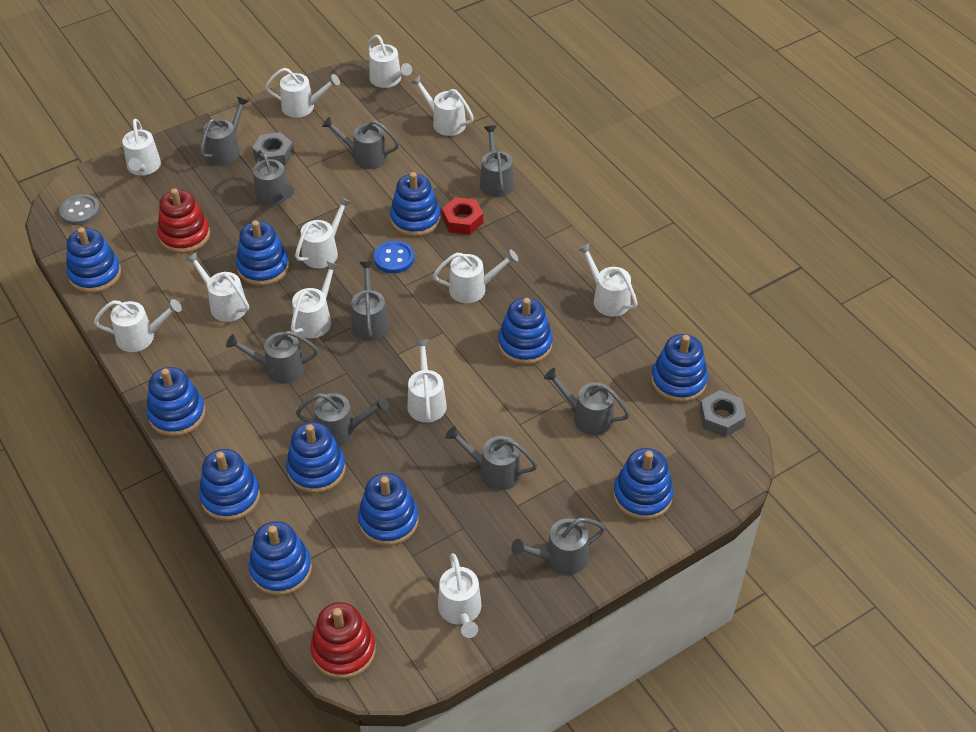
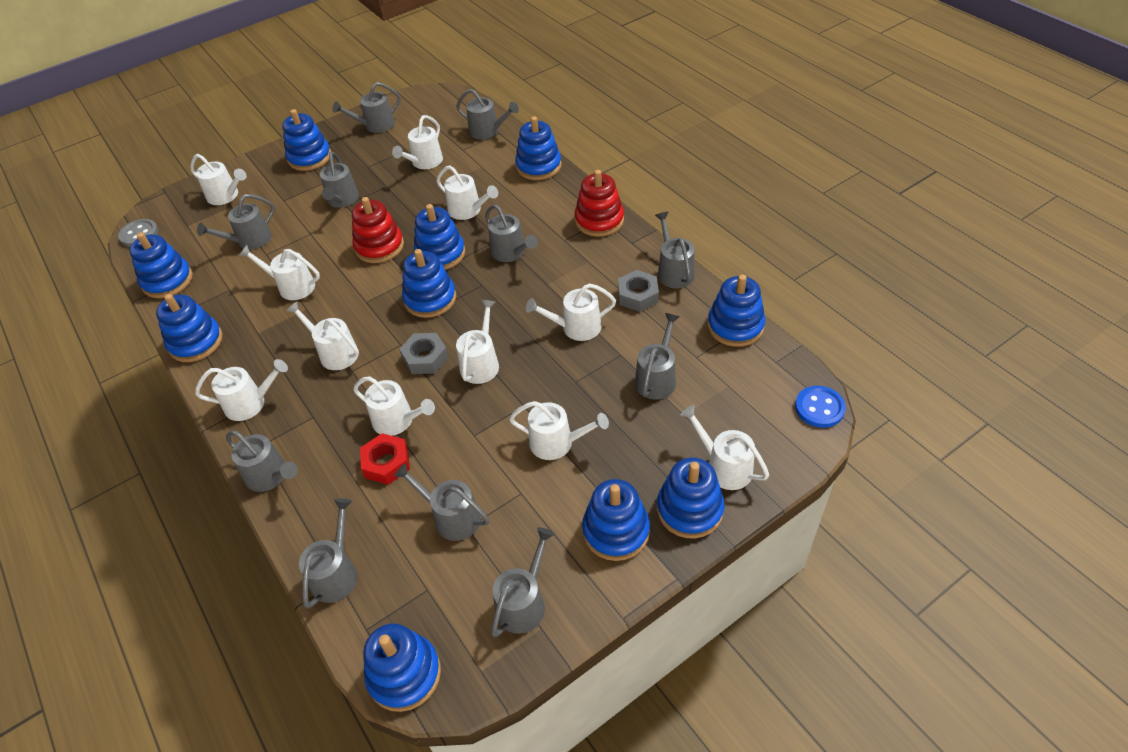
blue stacking toy: 11 -> 10
grey watering can: 10 -> 11
white watering can: 12 -> 11

